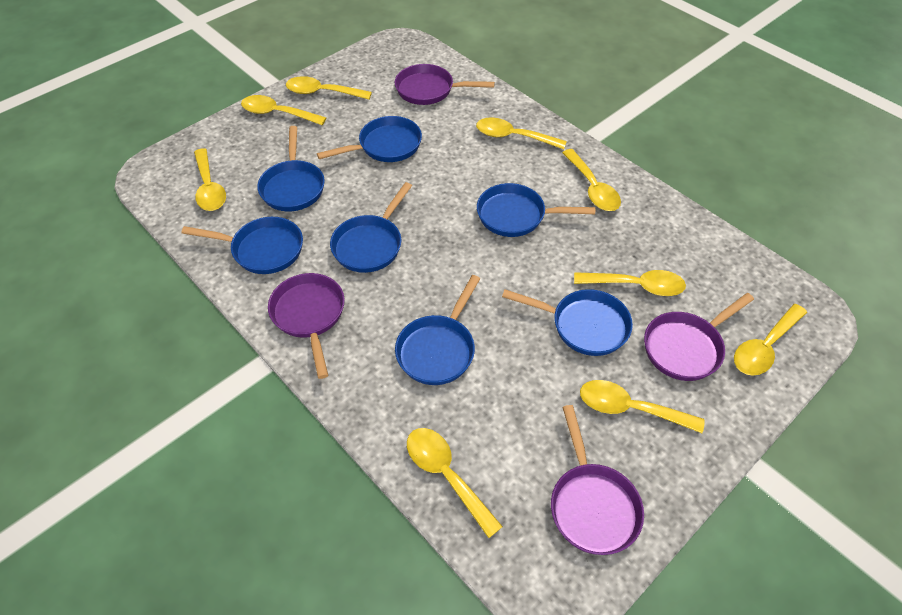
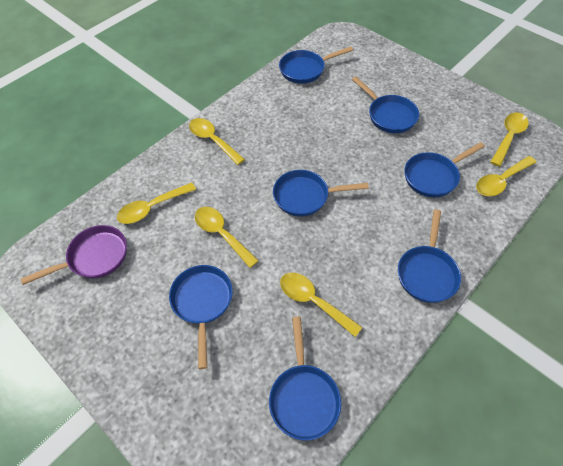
purple pan: 4 -> 1
yellow spoon: 9 -> 6

